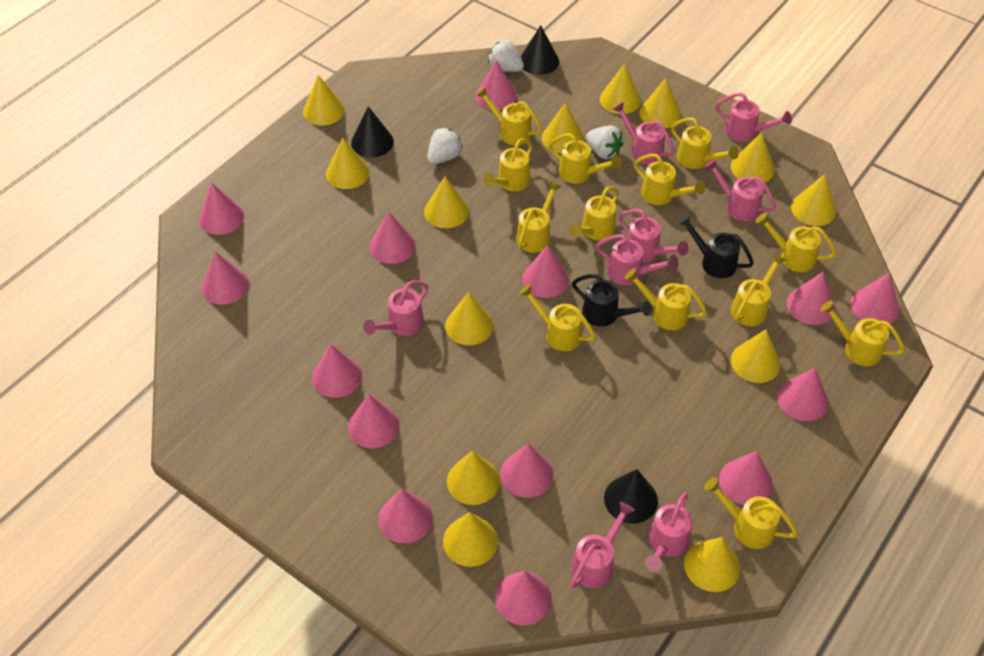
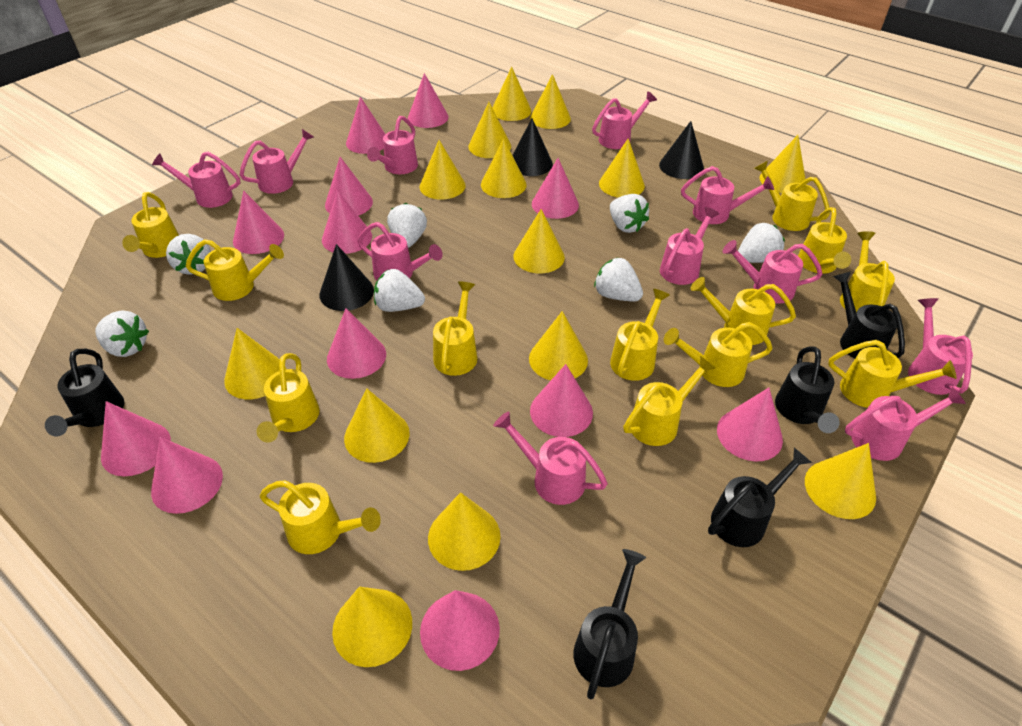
black watering can: 2 -> 5
pink cone: 14 -> 12
pink watering can: 8 -> 11
white strawberry: 3 -> 7
yellow cone: 13 -> 14

